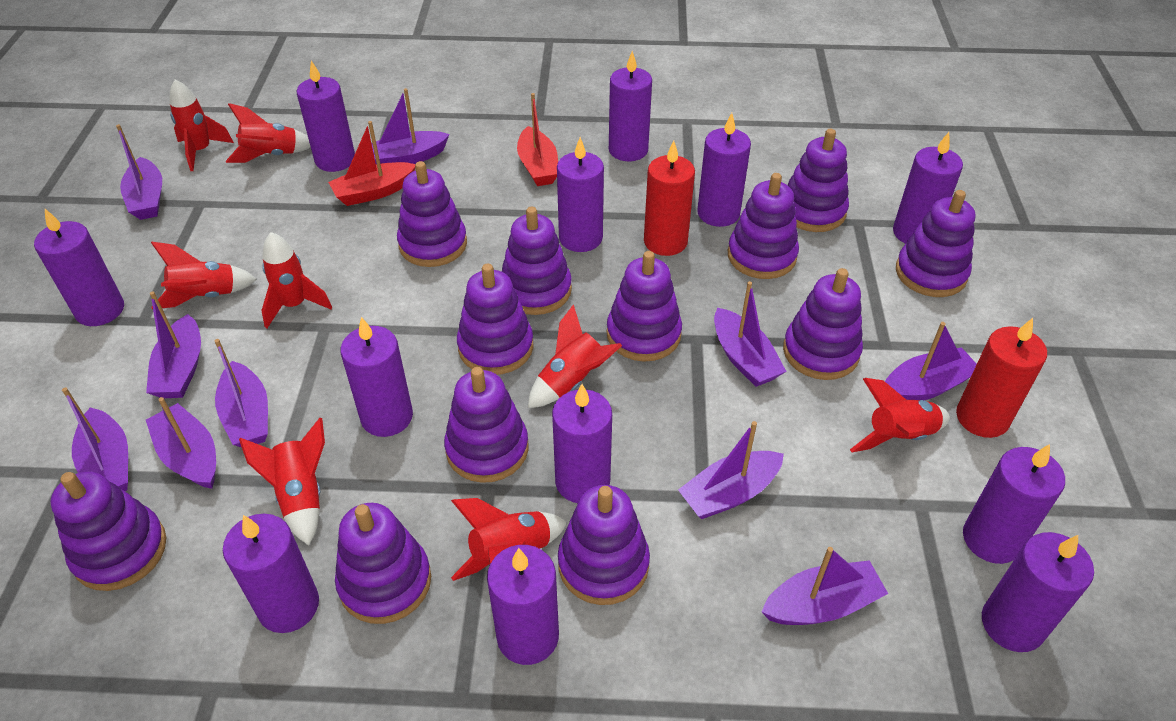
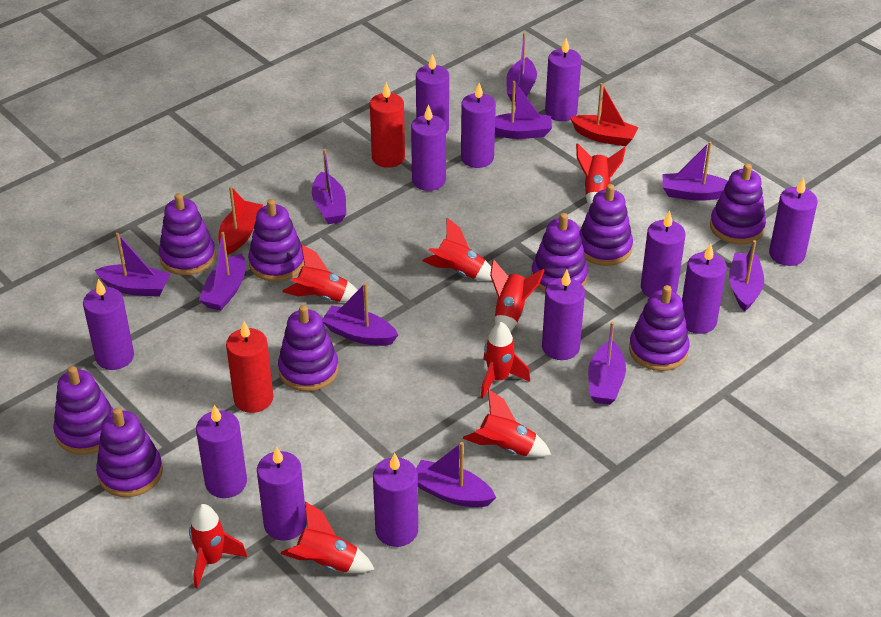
purple stacking toy: 12 -> 9

